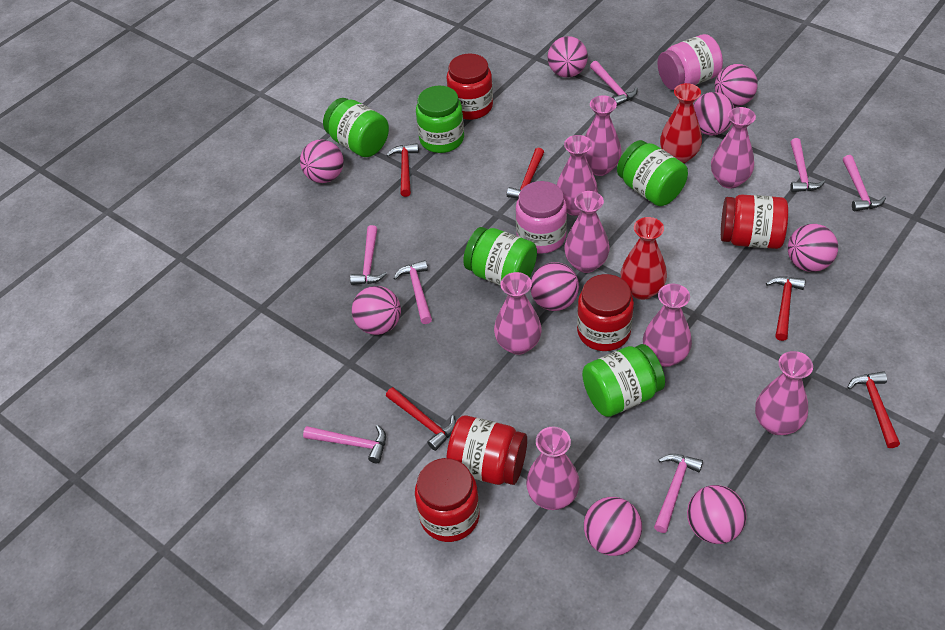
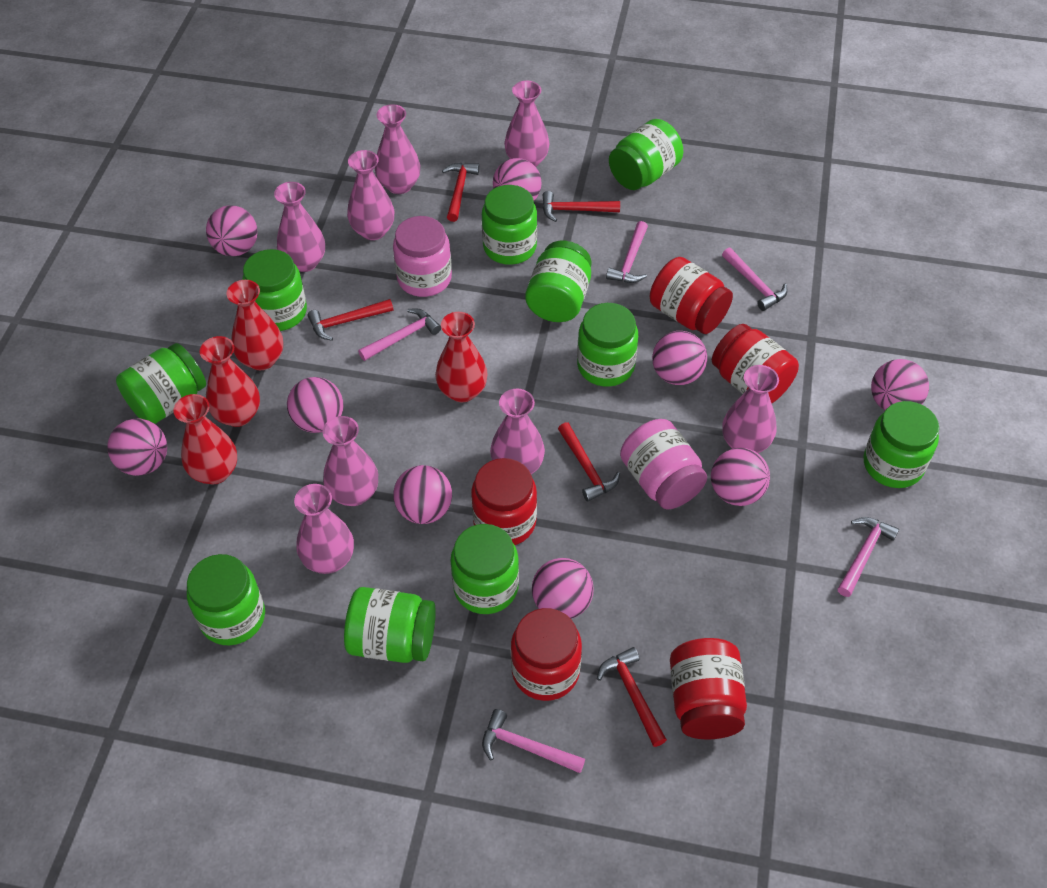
green jar: 5 -> 10
pink hammer: 7 -> 5
red vase: 2 -> 4

